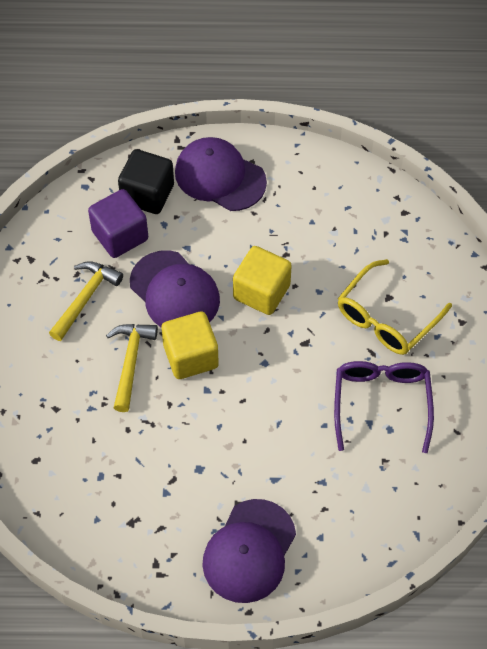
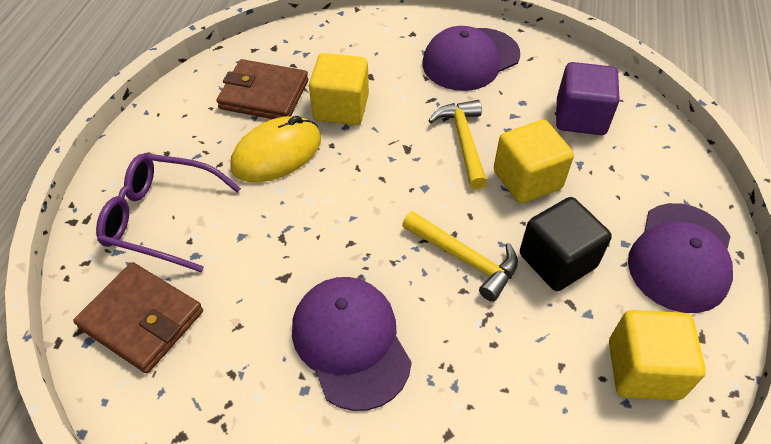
brown wallet: 0 -> 2
yellow cube: 2 -> 3
yellow glasses: 1 -> 0
yellow mouse: 0 -> 1

